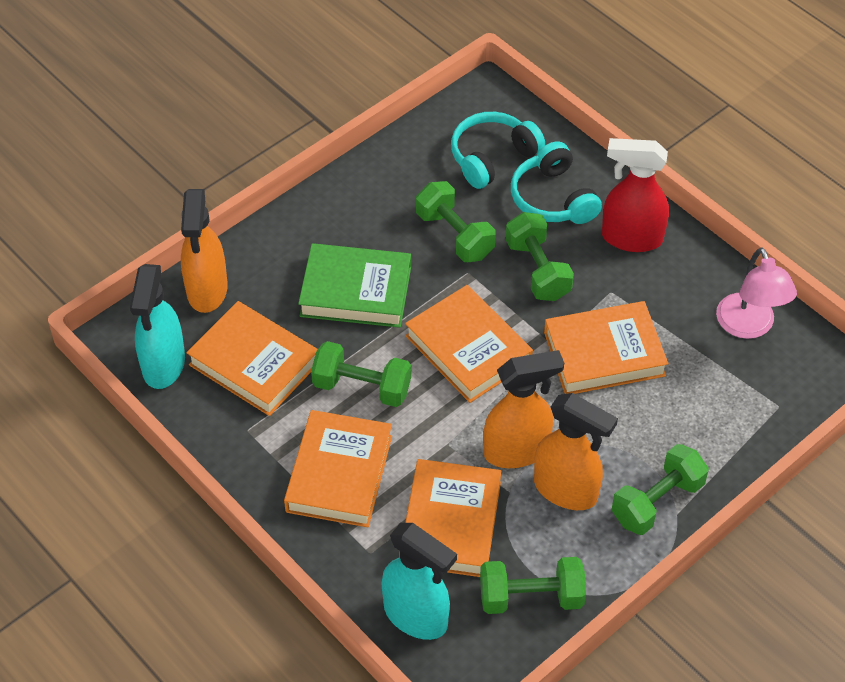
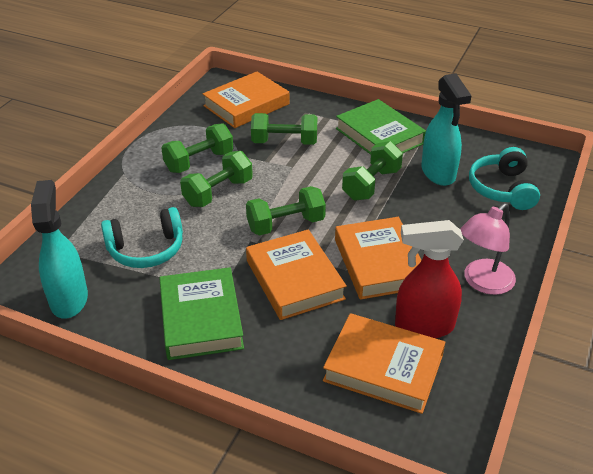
green book: 1 -> 2
orange book: 5 -> 4
orange spray bottle: 3 -> 0

